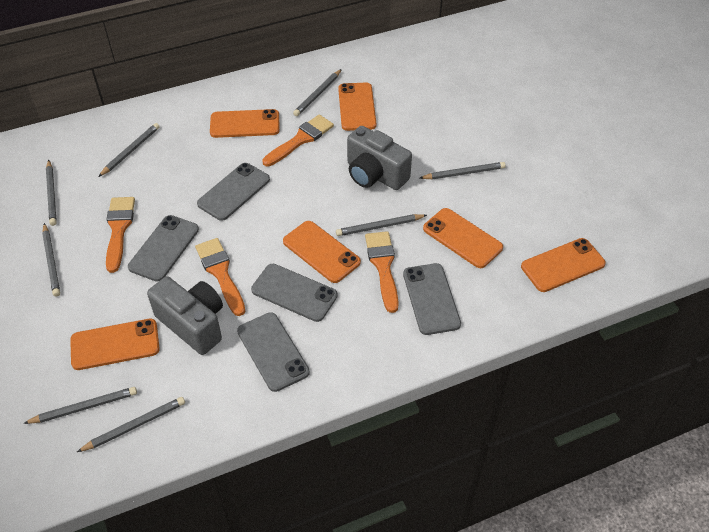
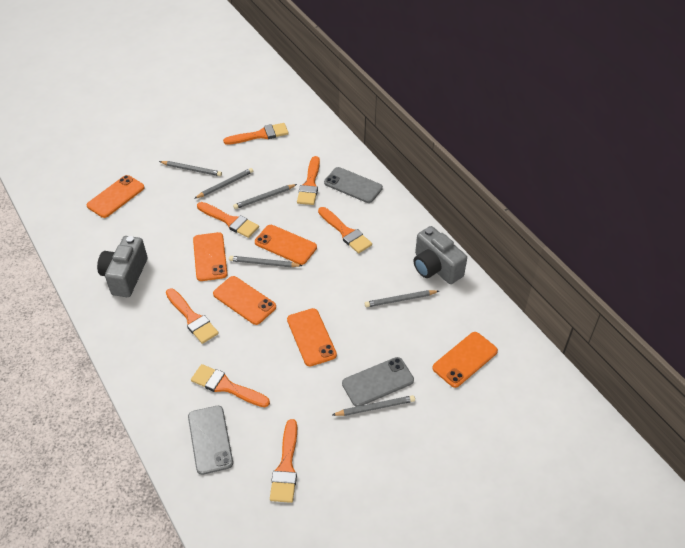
grey pencil: 8 -> 6
grey phone: 5 -> 3
orange brush: 4 -> 7

